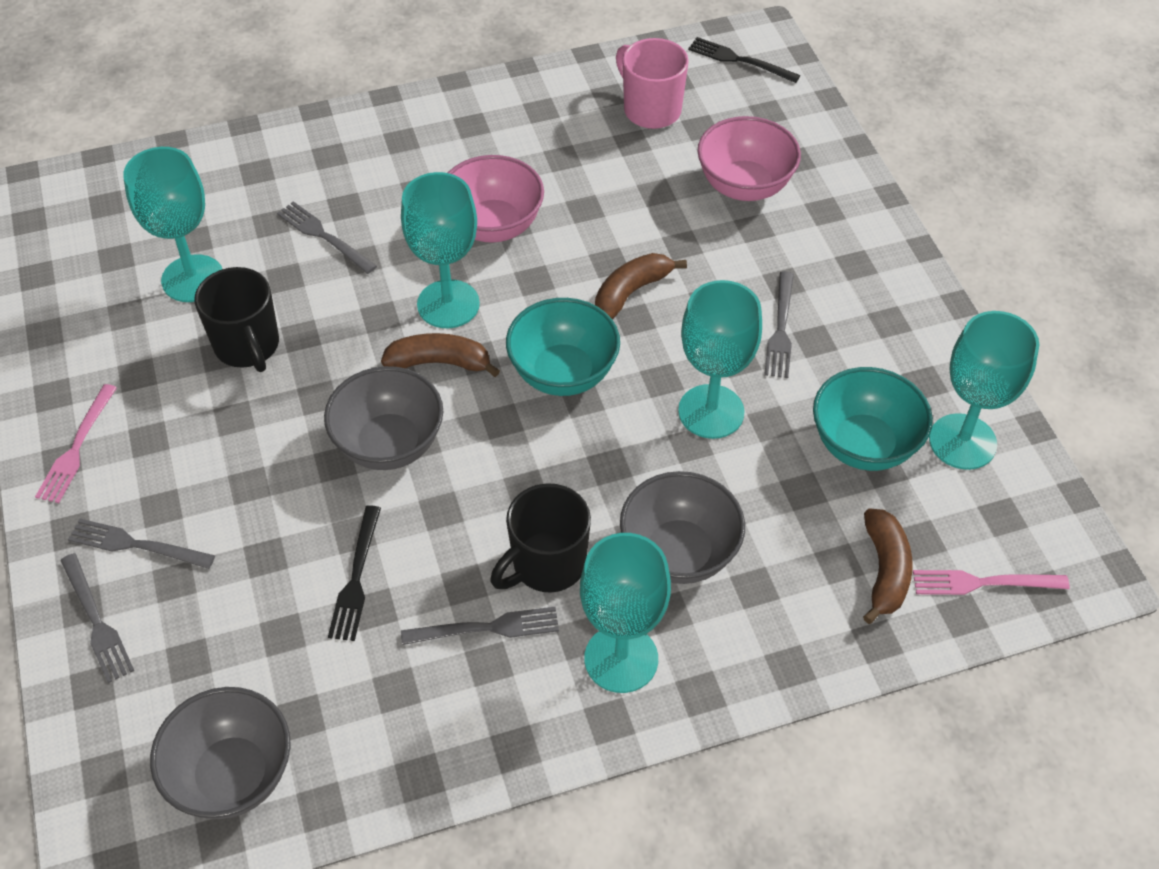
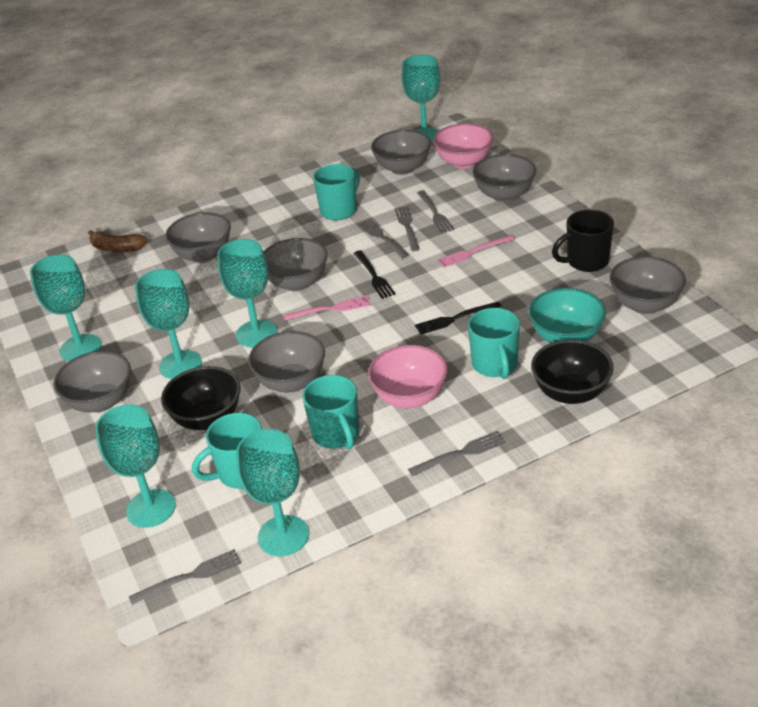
black bowl: 0 -> 2
black mug: 2 -> 1
brown banana: 3 -> 1
grey bowl: 3 -> 7
pink mug: 1 -> 0
turquoise bowl: 2 -> 1
turquoise goblet: 5 -> 6
turquoise mug: 0 -> 4

